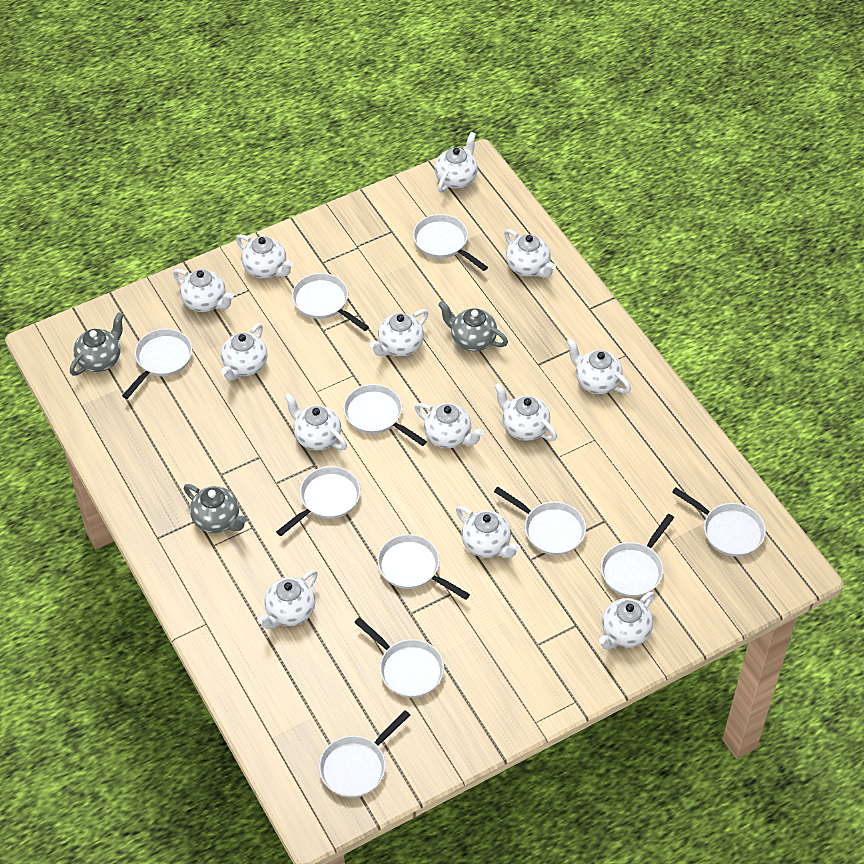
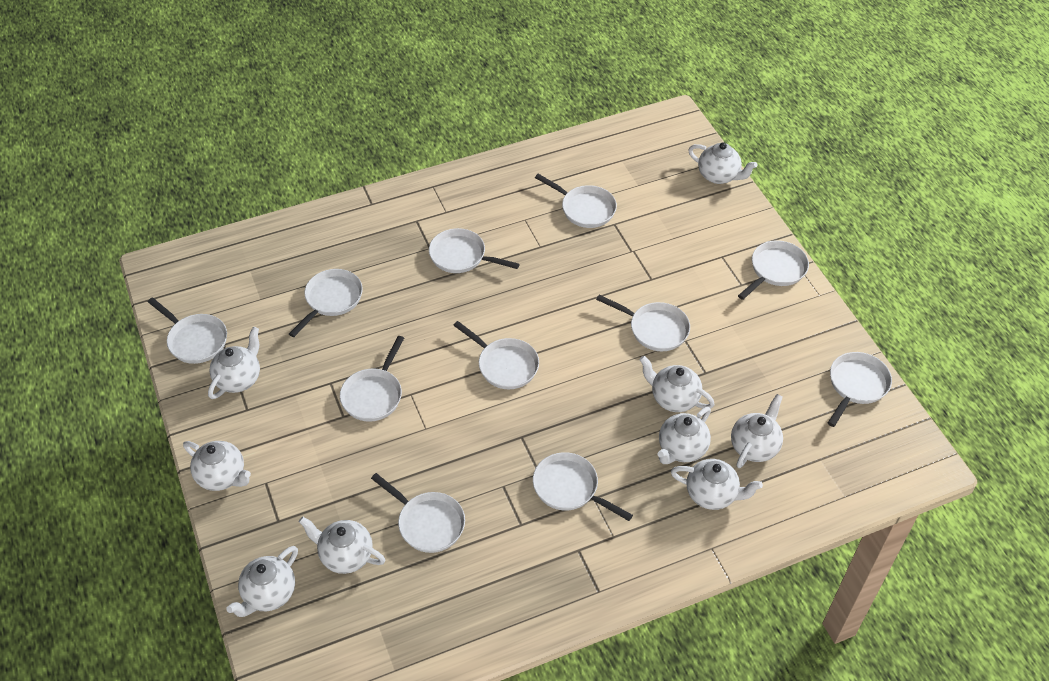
grey teapot: 3 -> 0
white teapot: 13 -> 9

